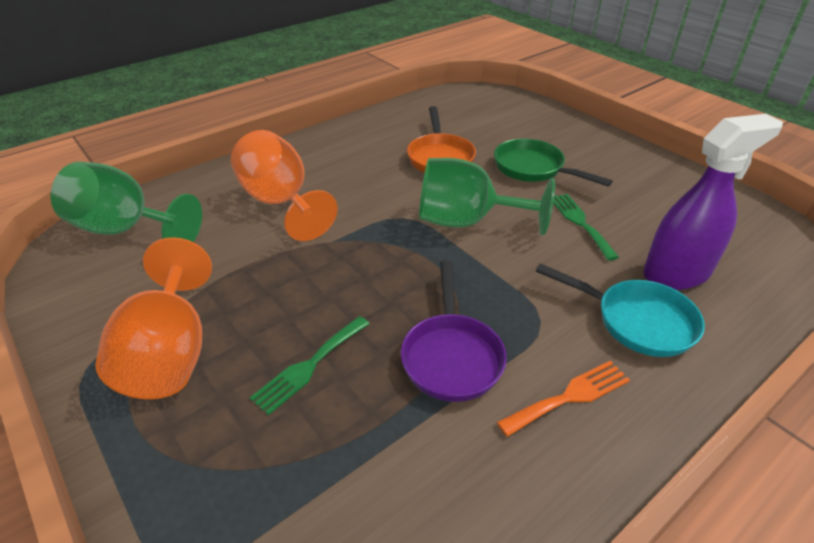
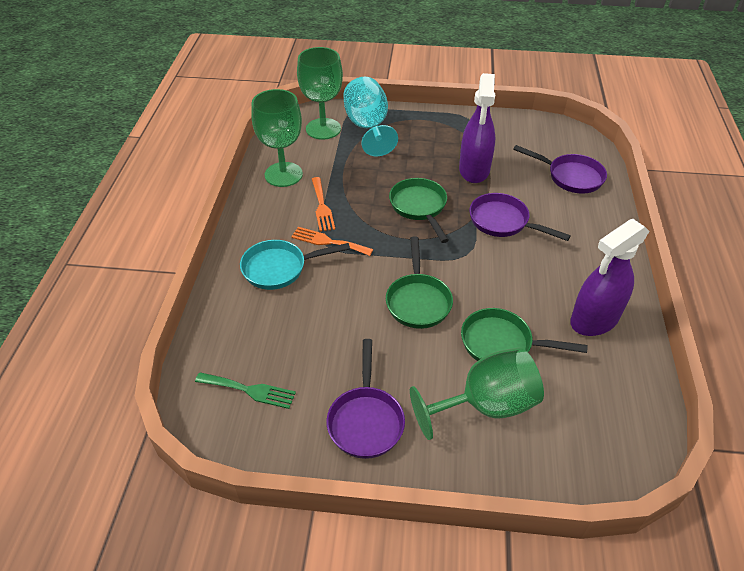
green fork: 2 -> 1
green goblet: 2 -> 3
green pan: 1 -> 3
orange fork: 1 -> 2
orange goblet: 2 -> 0
orange pan: 1 -> 0
purple pan: 1 -> 3
purple spray bottle: 1 -> 2
turquoise goblet: 0 -> 1

